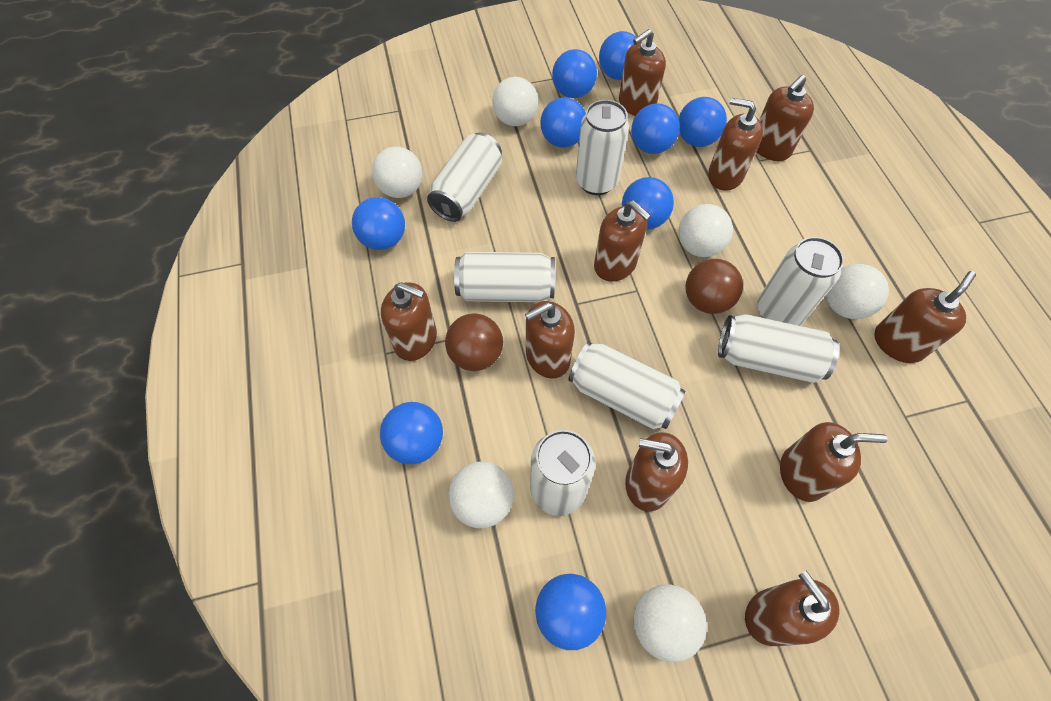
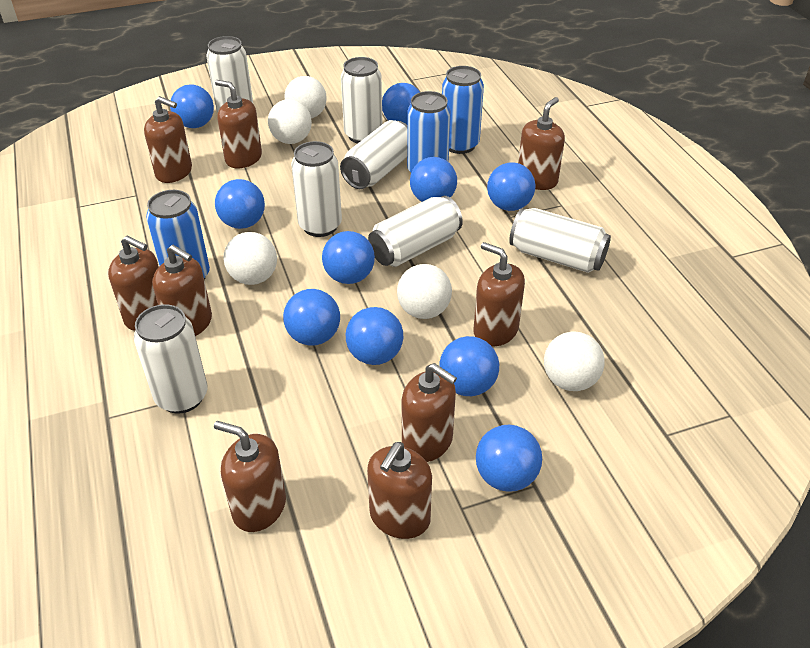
blue ball: 9 -> 10
blue can: 0 -> 3
brown ball: 2 -> 0
brown soap dispenser: 10 -> 9
white ball: 6 -> 5

